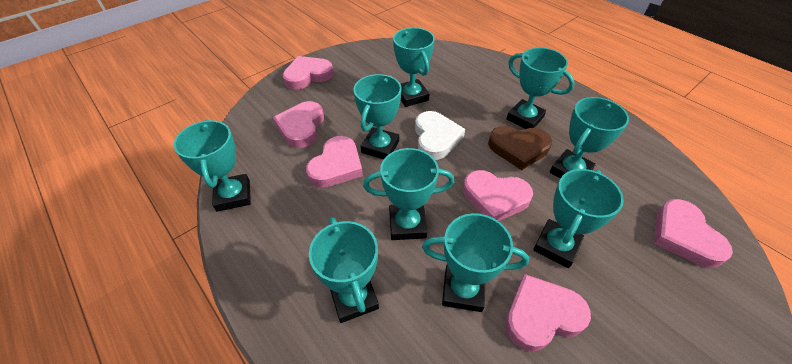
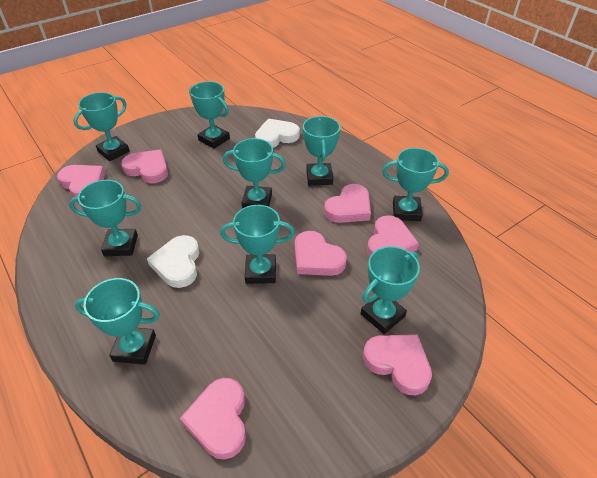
brown heart: 1 -> 0
pink heart: 6 -> 7
white heart: 1 -> 2

